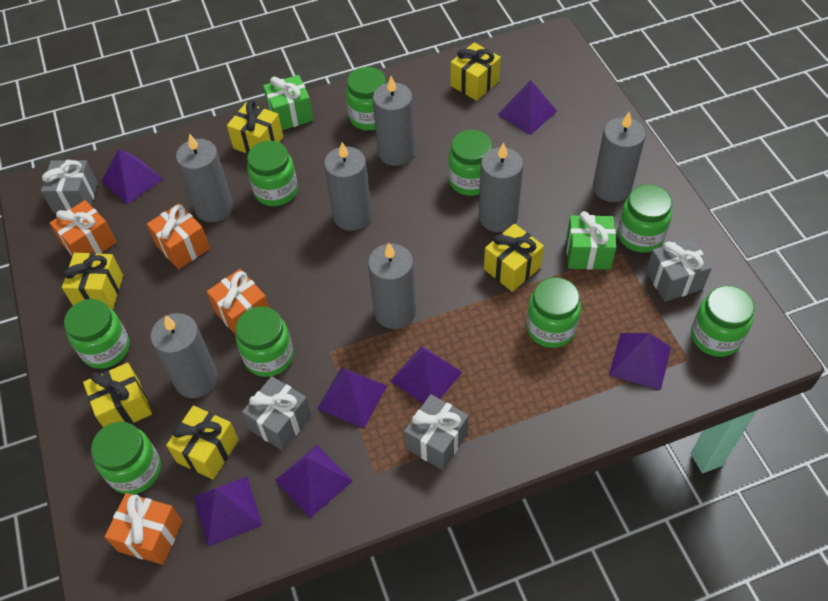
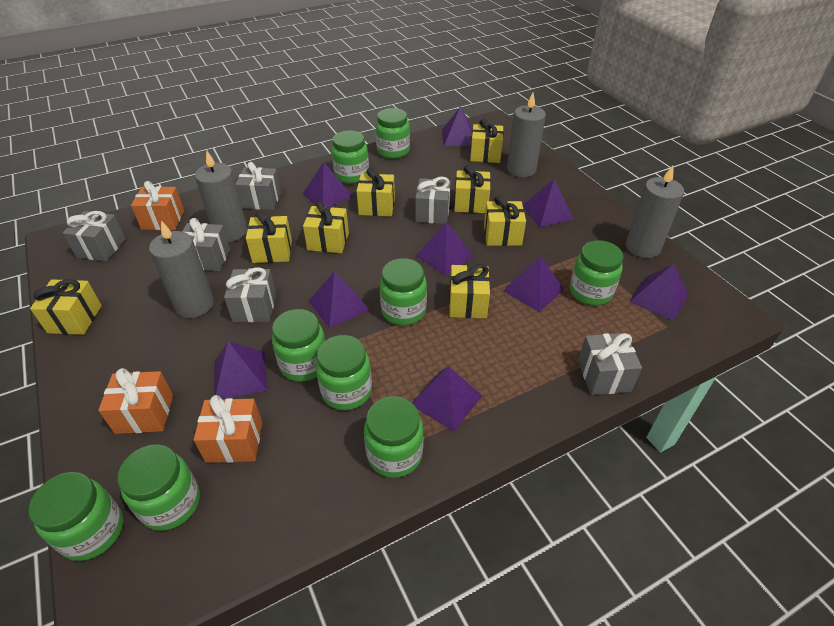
green gift: 2 -> 0
grey candle: 7 -> 4
grey gift: 4 -> 6
orange gift: 4 -> 3
purple pyramid: 7 -> 9
yellow gift: 6 -> 8

